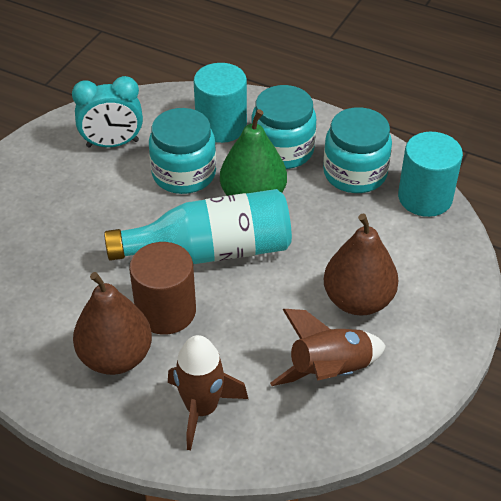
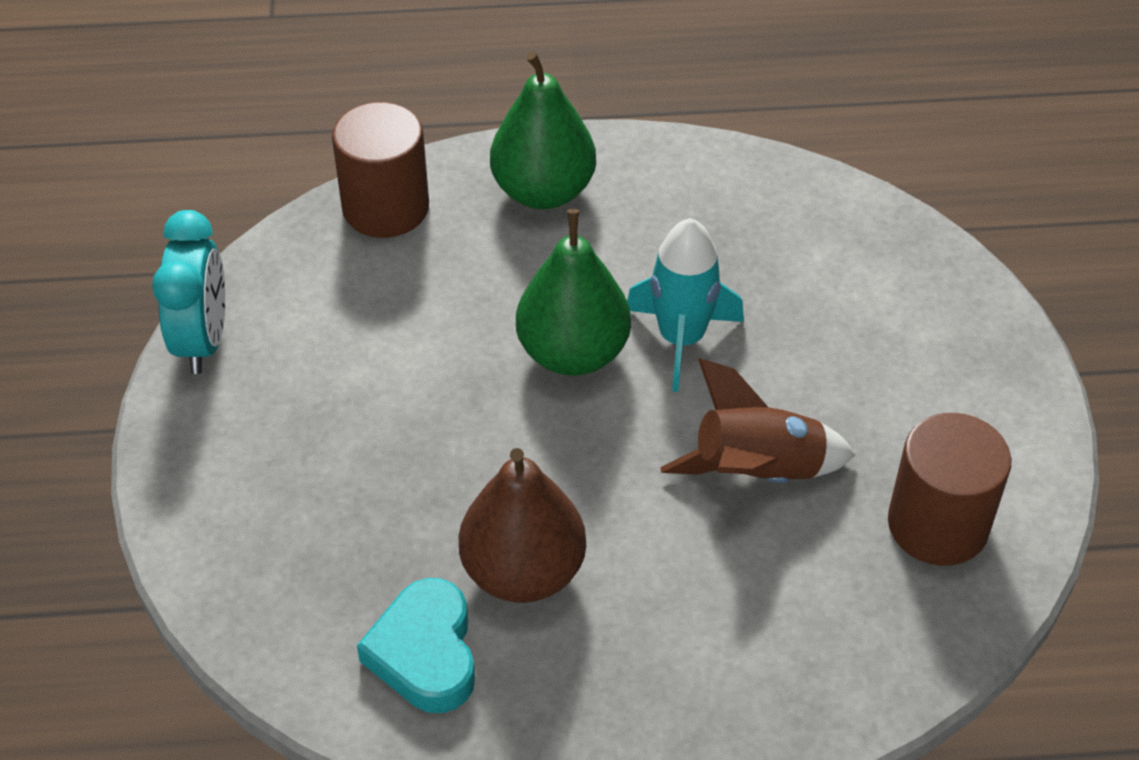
brown cylinder: 1 -> 2
brown pear: 2 -> 1
brown rocket: 2 -> 1
green pear: 1 -> 2
turquoise bottle: 1 -> 0
turquoise cylinder: 2 -> 0
turquoise heart: 0 -> 1
turquoise jar: 3 -> 0
turquoise rocket: 0 -> 1

